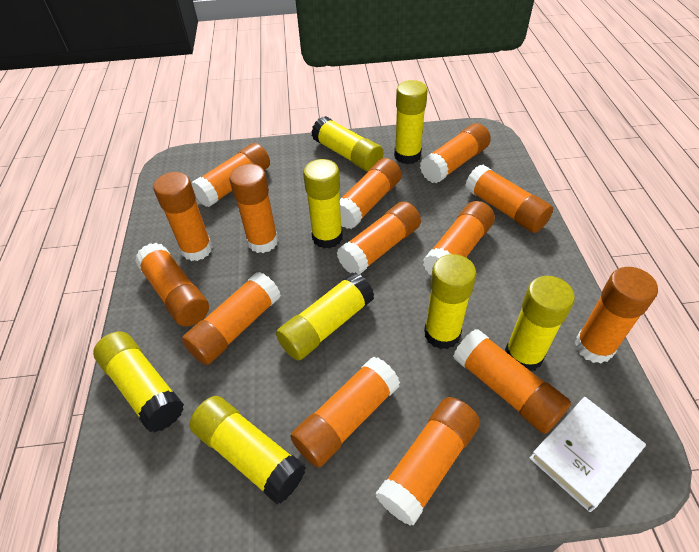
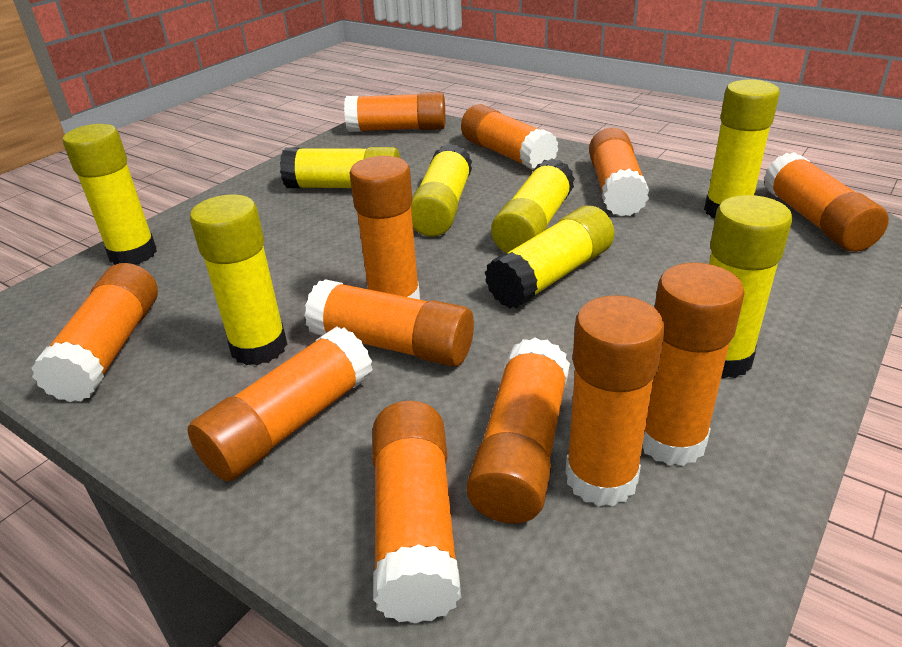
orange glue stick: 14 -> 12
white book: 1 -> 0

